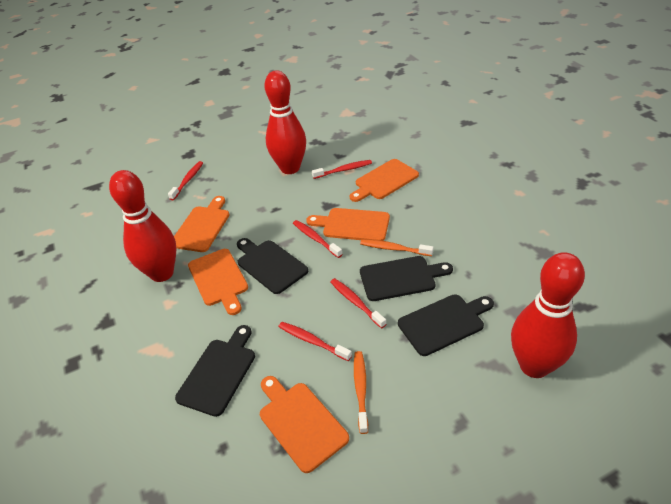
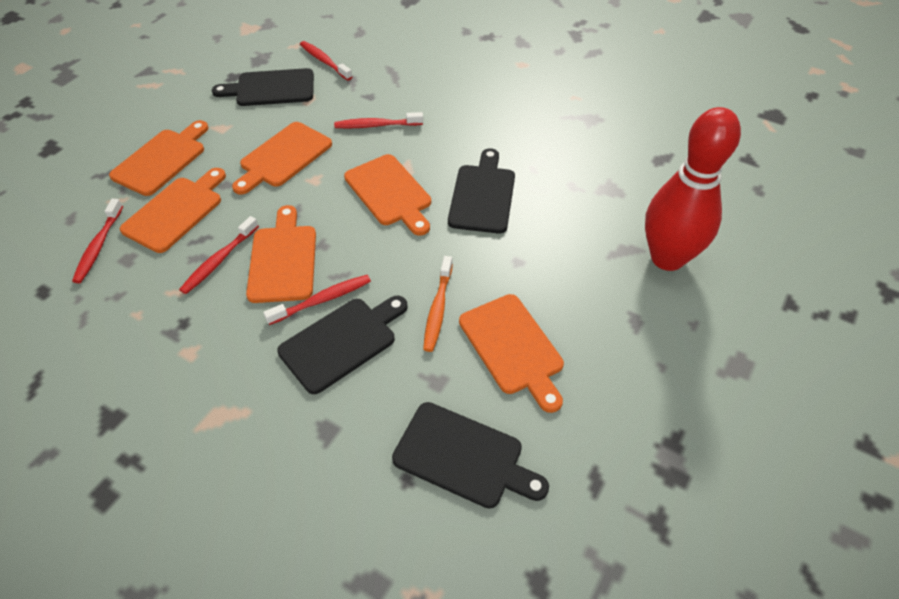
orange cutting board: 5 -> 6
orange toothbrush: 2 -> 1
red bowling pin: 3 -> 1

